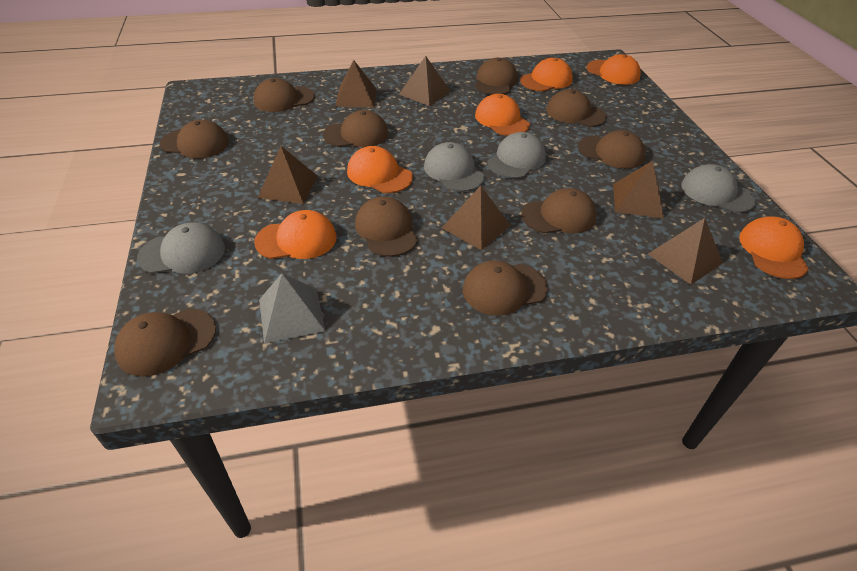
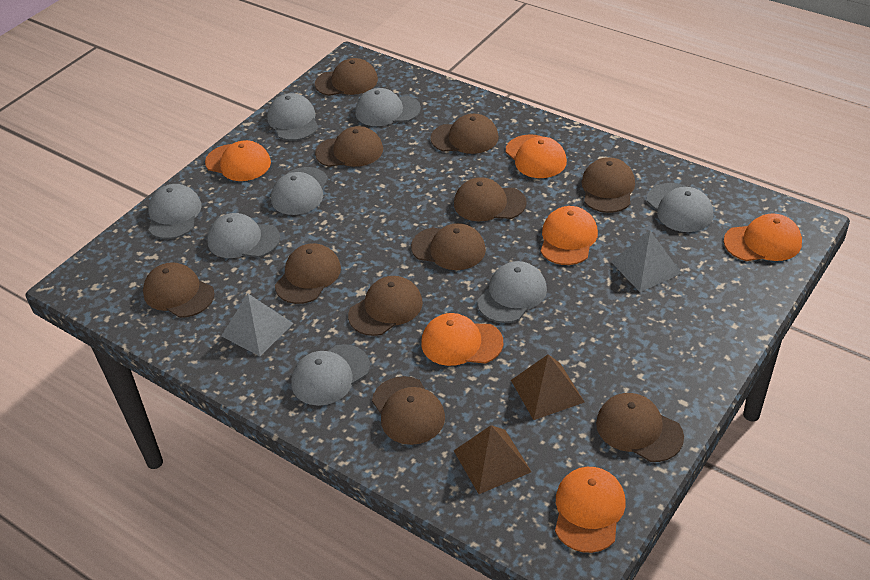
brown cap: 10 -> 11
brown pyramid: 6 -> 2
grey cap: 4 -> 8
grey pyramid: 1 -> 2

